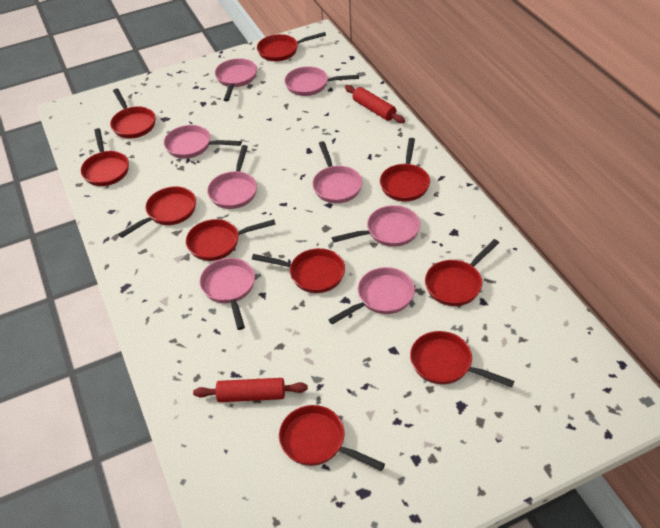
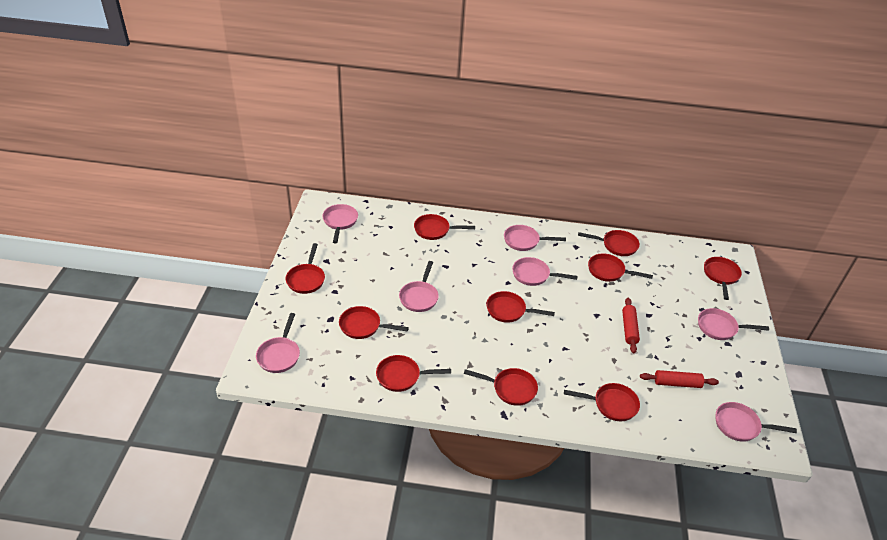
pink pan: 8 -> 7

